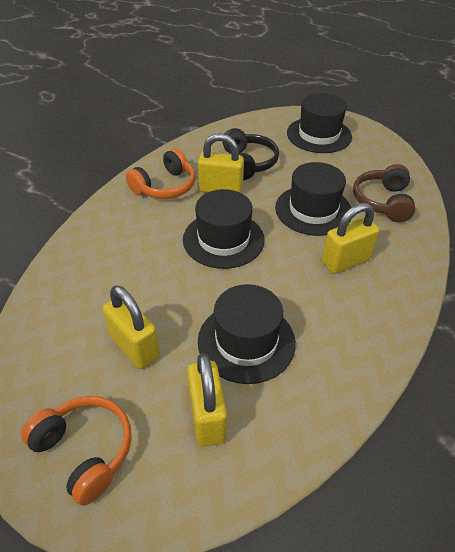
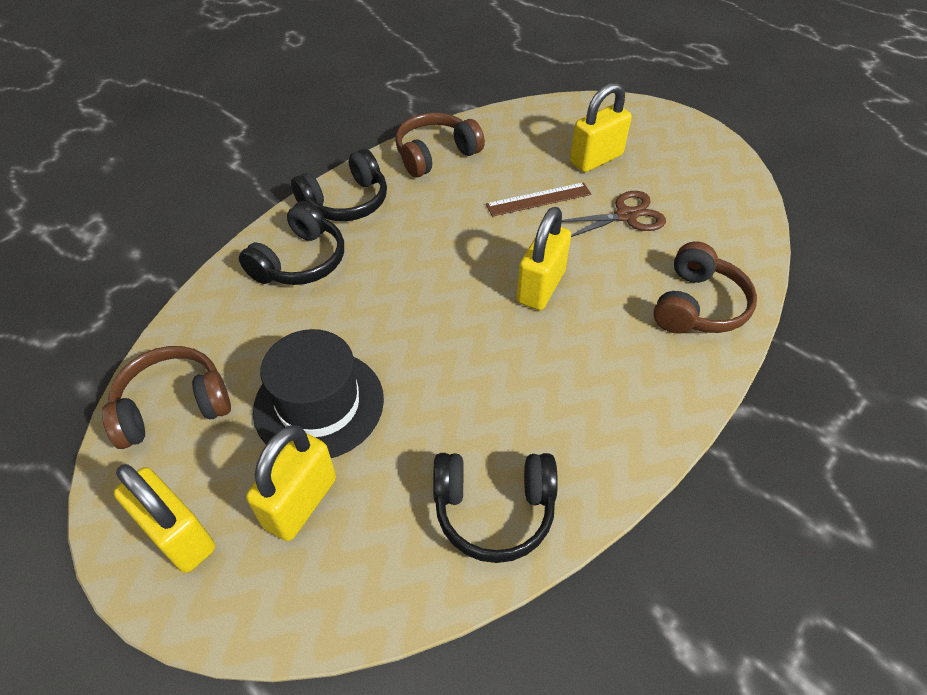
black hat: 4 -> 1
black headphones: 1 -> 3
brown headphones: 1 -> 3
brown ruler: 0 -> 1
brown scissors: 0 -> 1
orange headphones: 2 -> 0

